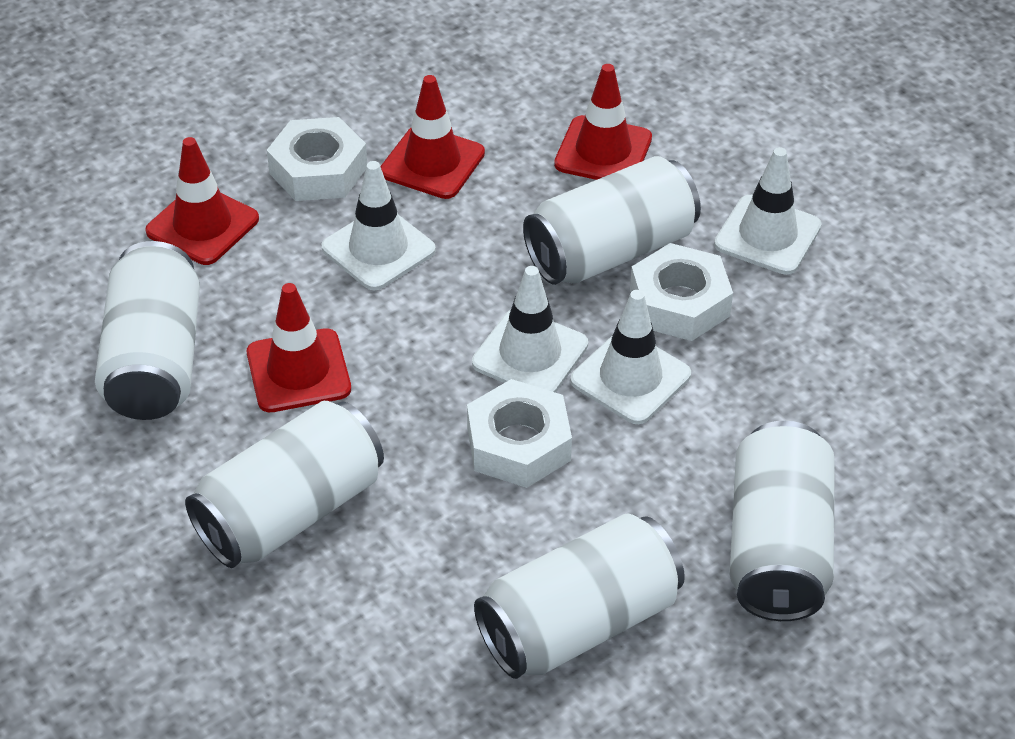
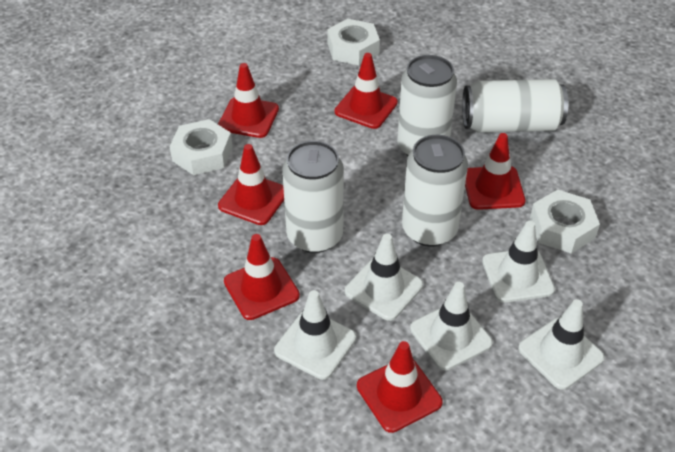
red traffic cone: 4 -> 6
white can: 5 -> 4
white traffic cone: 4 -> 5

